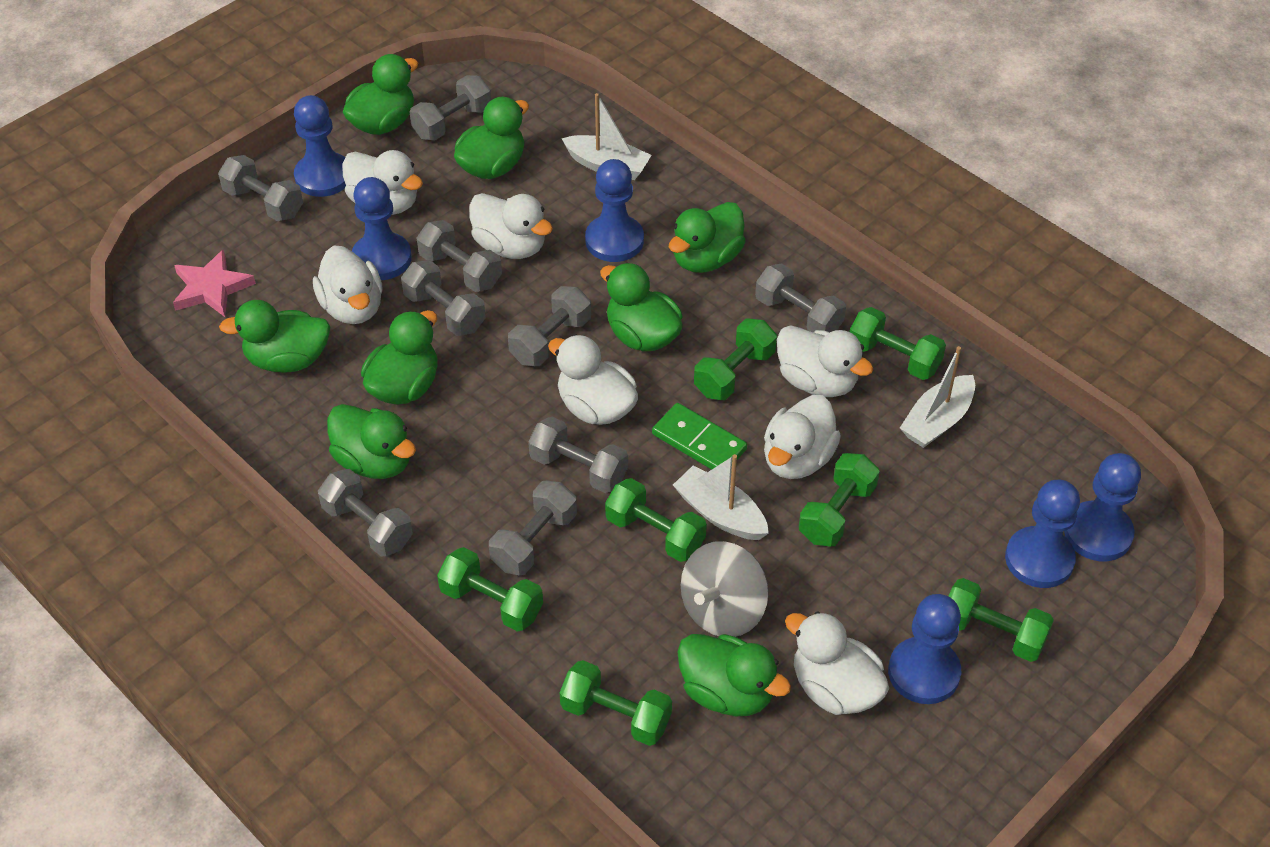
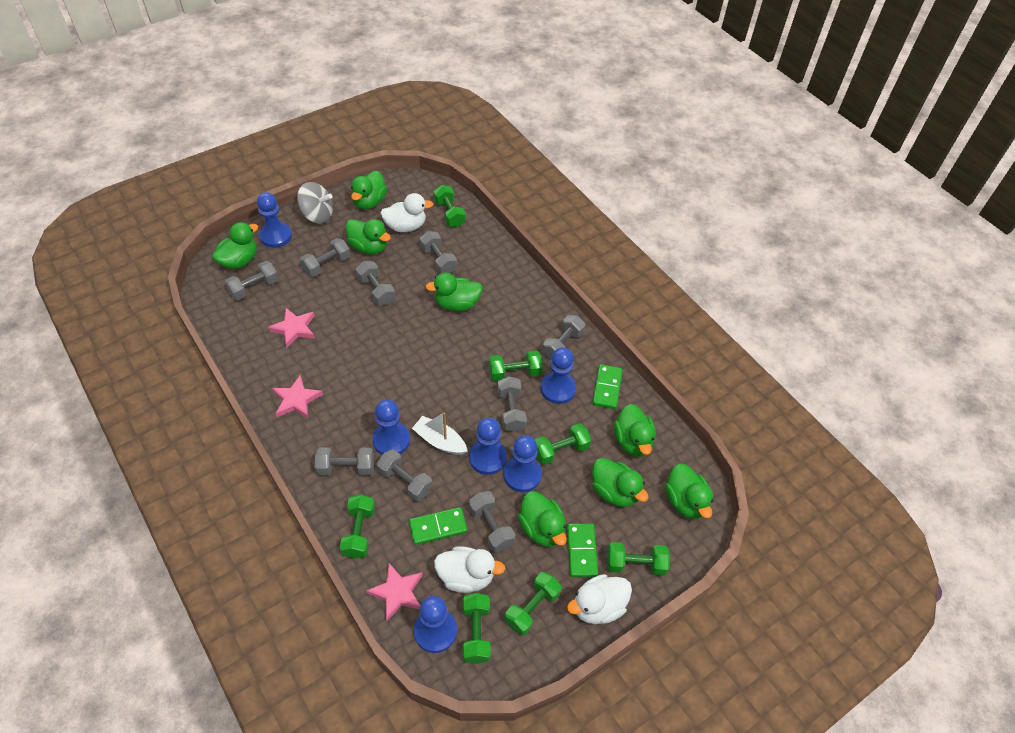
green domino: 1 -> 3
pink star: 1 -> 3
white boat: 3 -> 1
white duck: 7 -> 3

